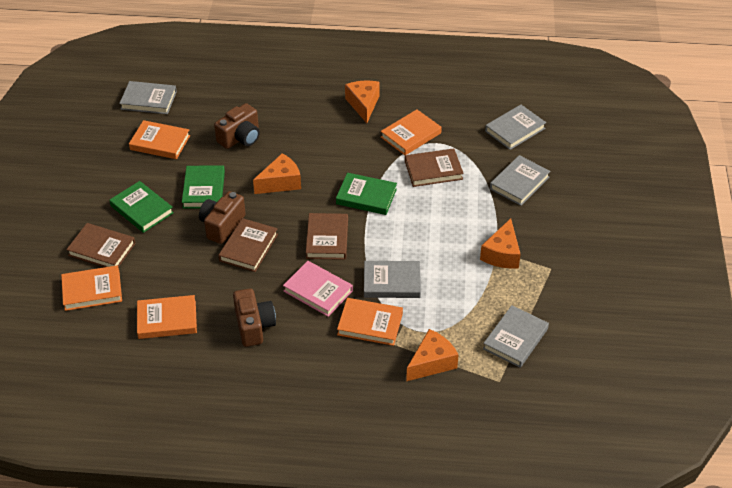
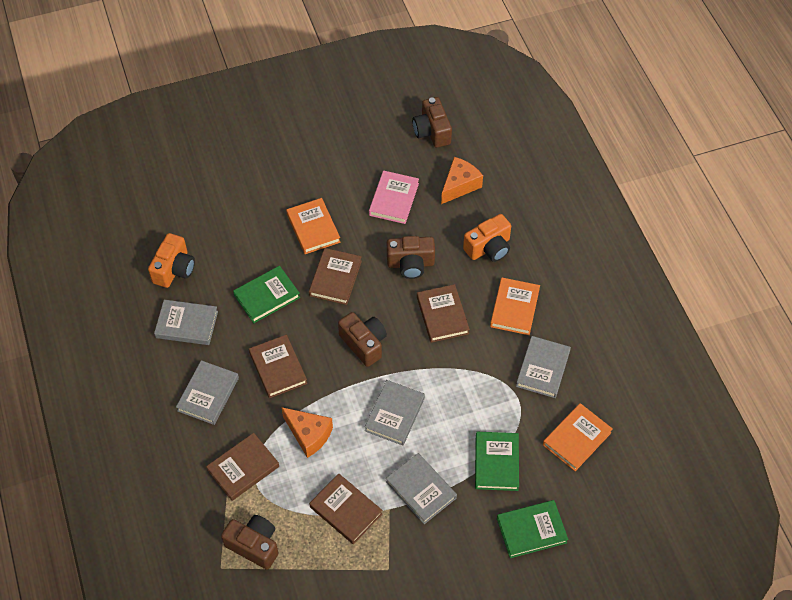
brown book: 4 -> 5
brown camera: 3 -> 4
orange book: 5 -> 3
orange camera: 0 -> 2
orange cheese: 4 -> 2

